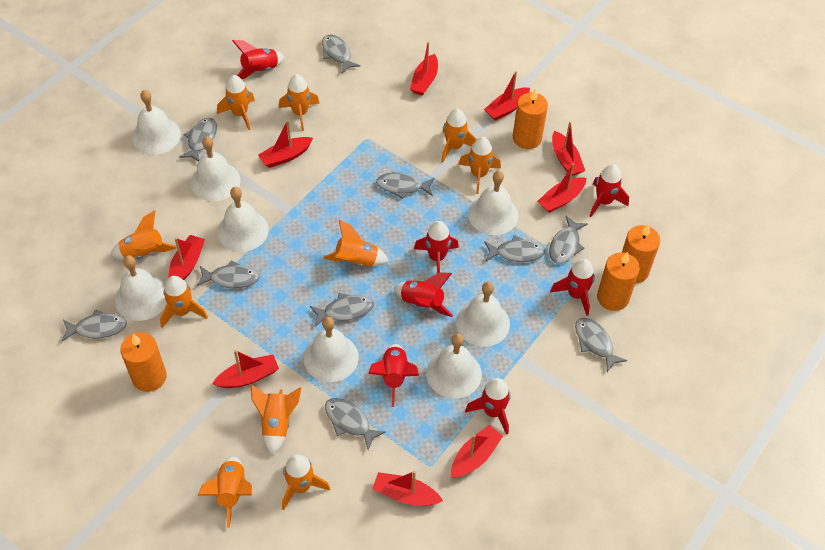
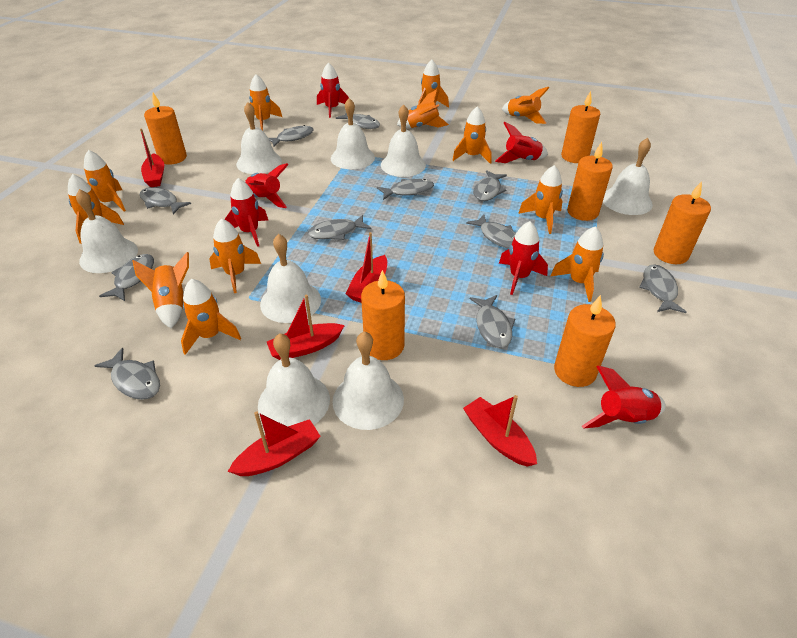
grey fish: 10 -> 11
orange candle: 4 -> 6
orange rocket: 10 -> 12
red boat: 9 -> 5
red rocket: 7 -> 6

